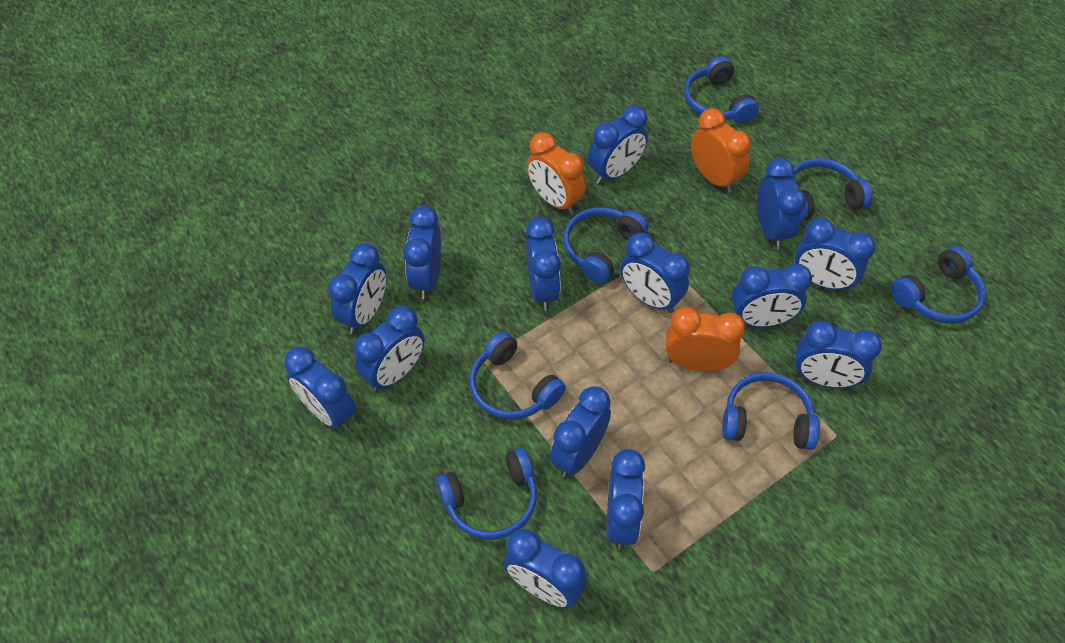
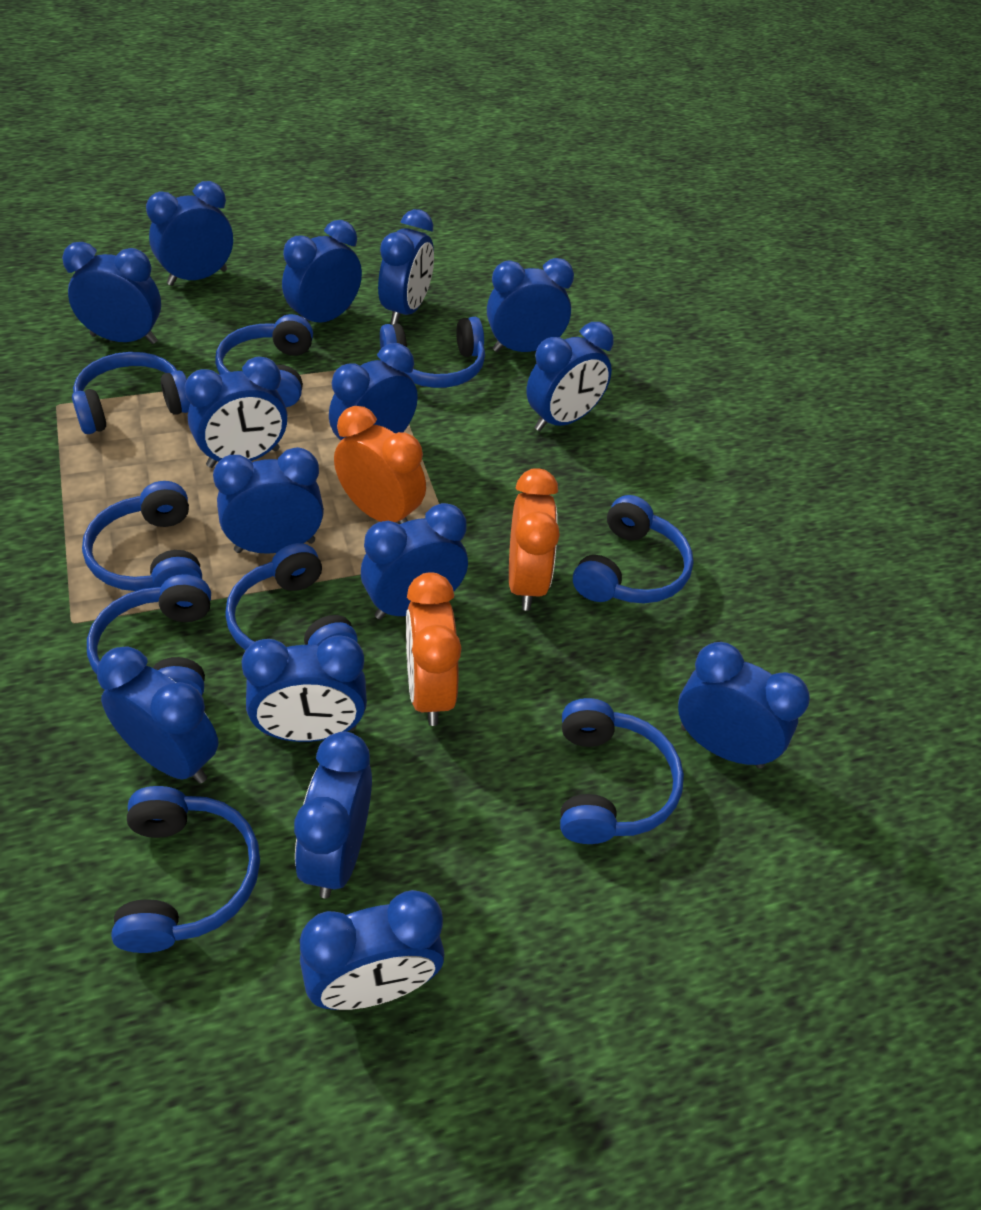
blue clock: 14 -> 15
blue headphones: 7 -> 9

